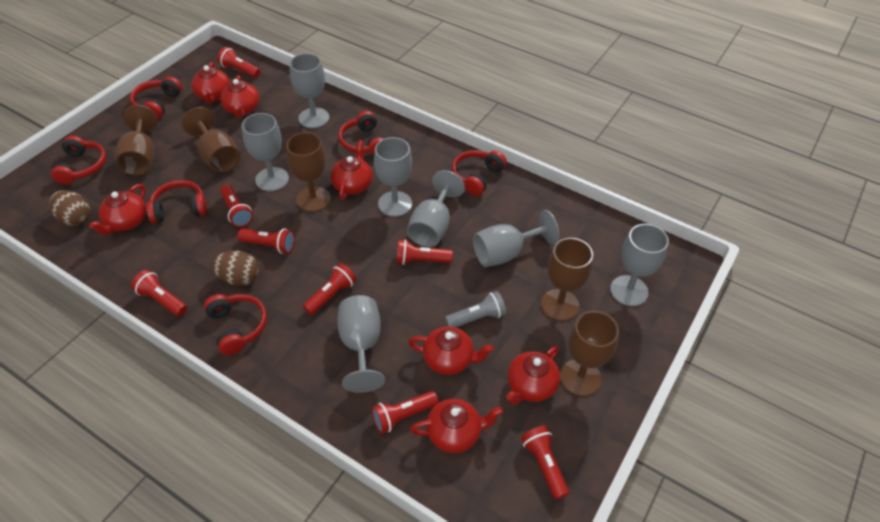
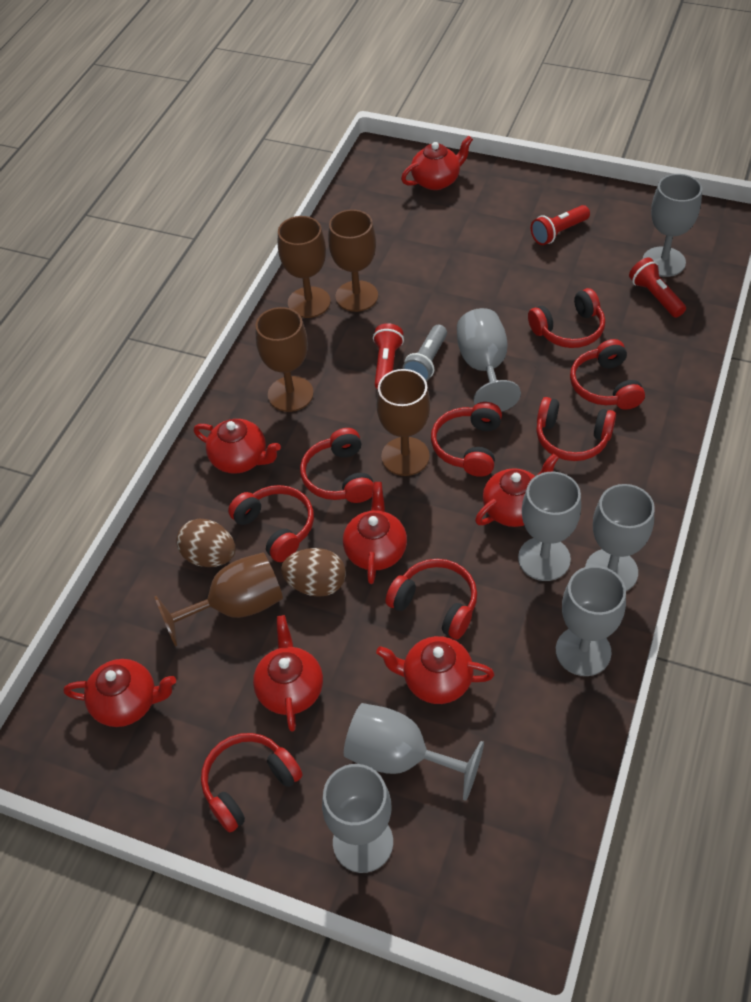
red flashlight: 8 -> 3
red headphones: 6 -> 8

